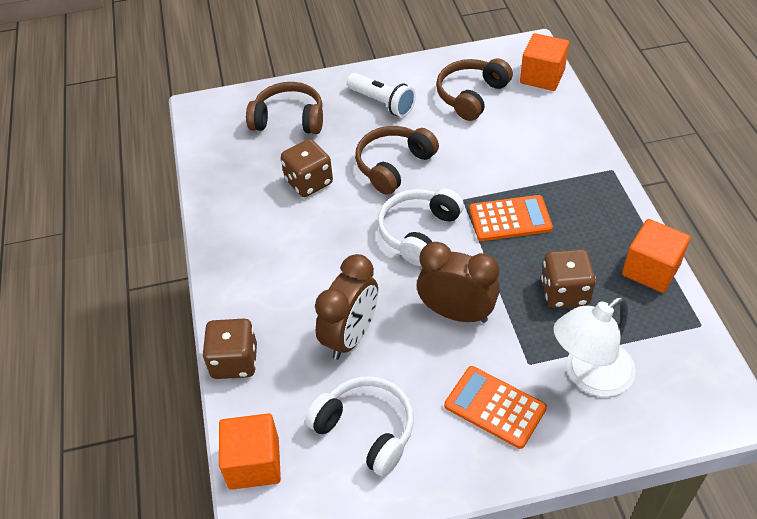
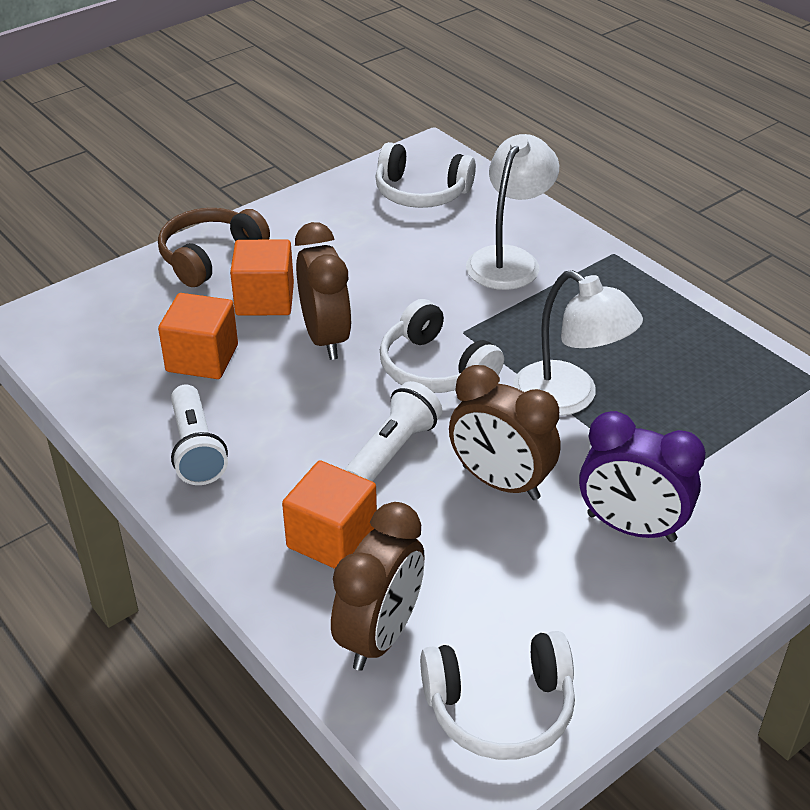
brown clock: 2 -> 3
brown dice: 3 -> 0
brown headphones: 3 -> 1
orange calculator: 2 -> 0
purple clock: 0 -> 1
white flashlight: 1 -> 2
white headphones: 2 -> 3
white lamp: 1 -> 2

